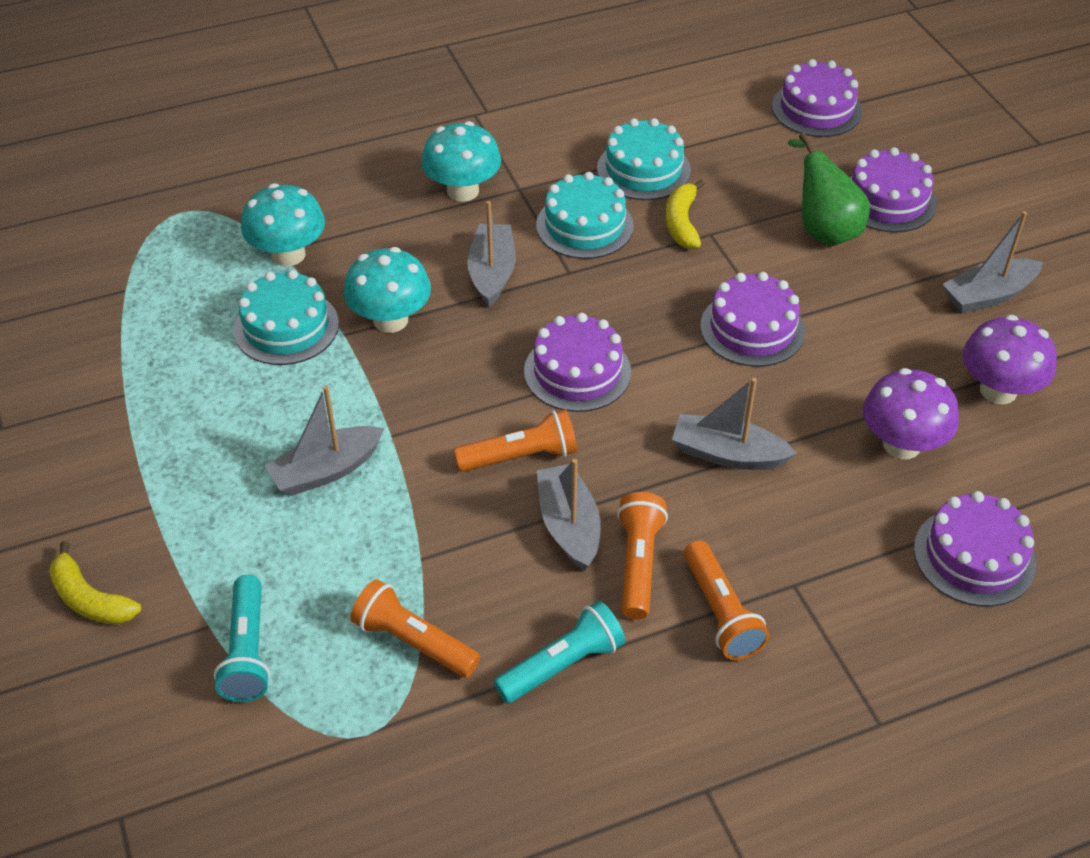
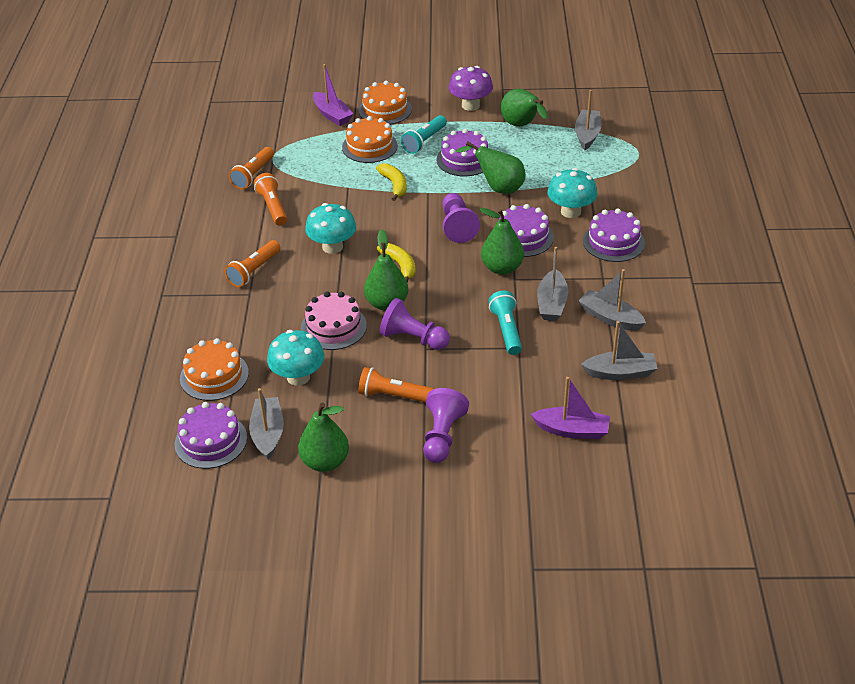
green pear: 1 -> 5
orange cake: 0 -> 3
pink cake: 0 -> 1
purple boat: 0 -> 2
purple cake: 5 -> 4
purple mushroom: 2 -> 1
purple pawn: 0 -> 3
turquoise cake: 3 -> 0

